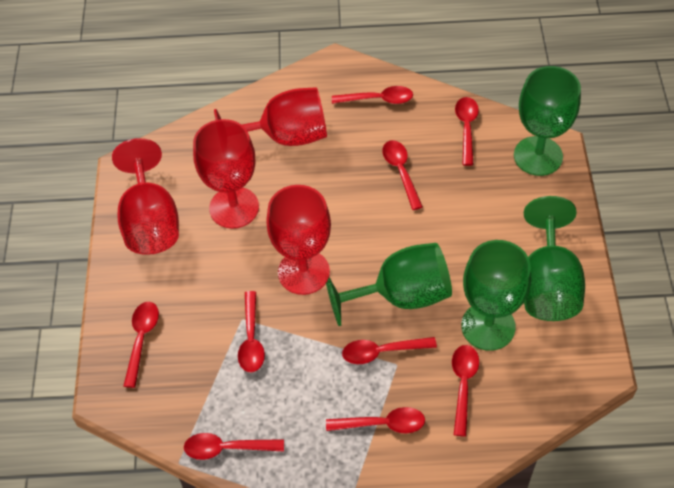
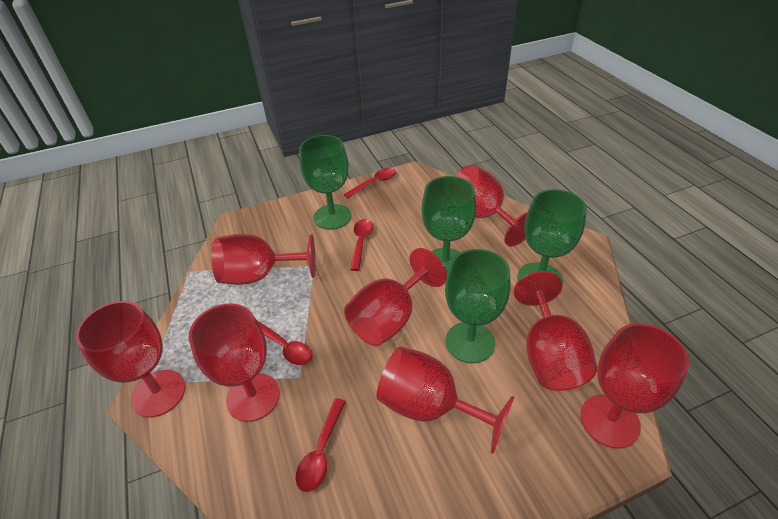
red goblet: 4 -> 8
red spoon: 9 -> 4

